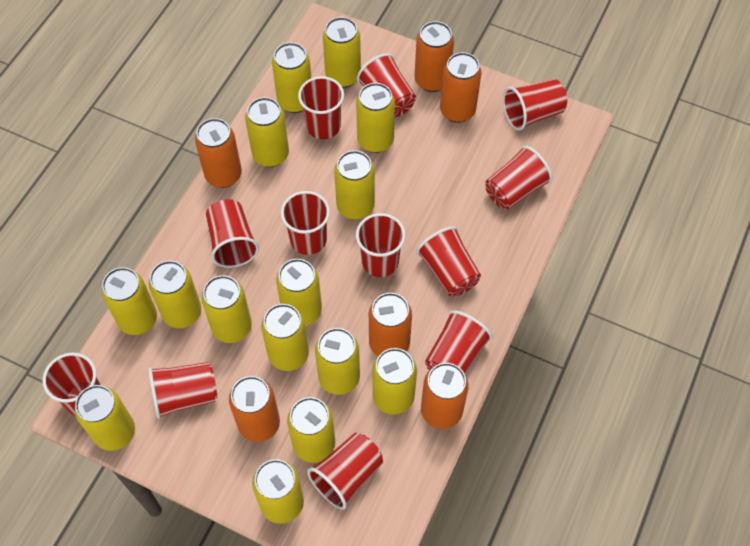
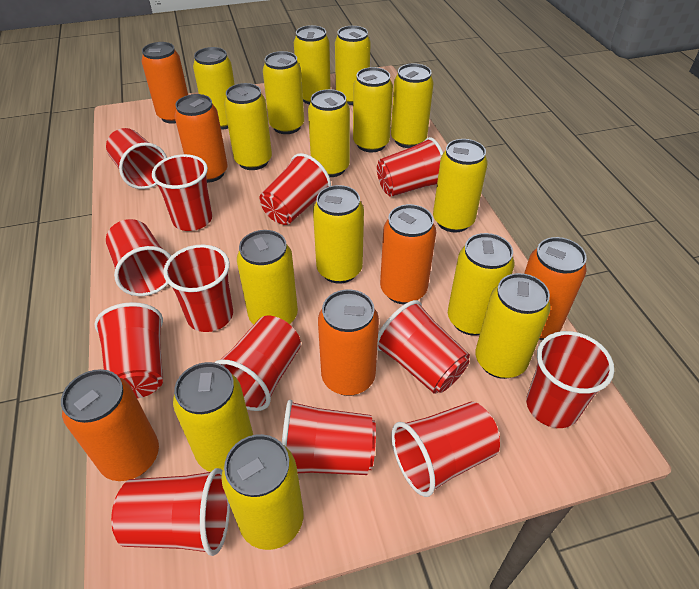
red cup: 12 -> 13

